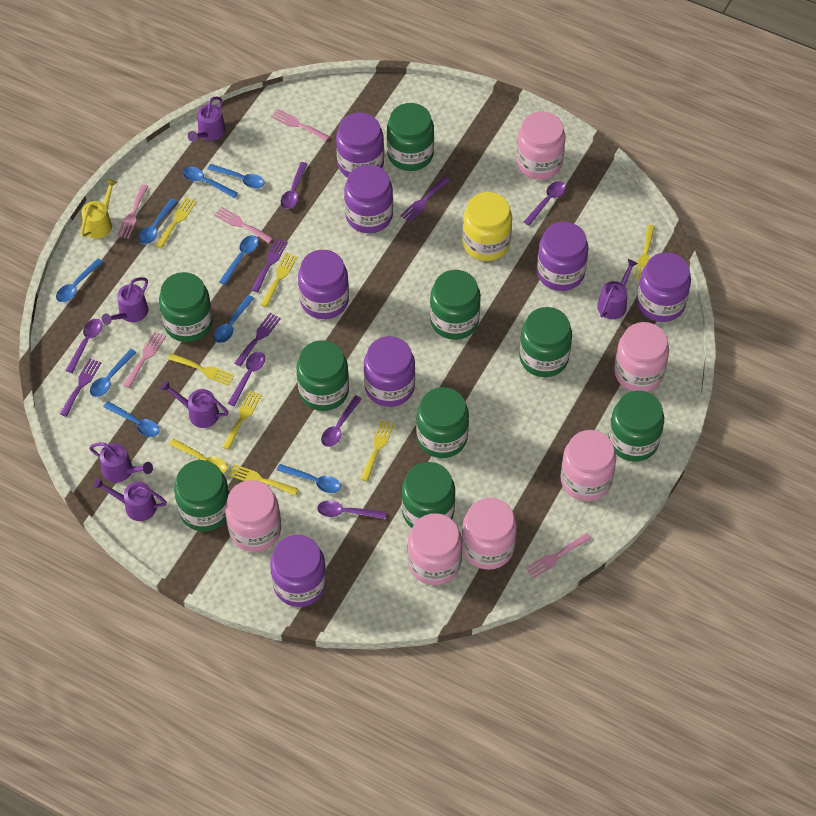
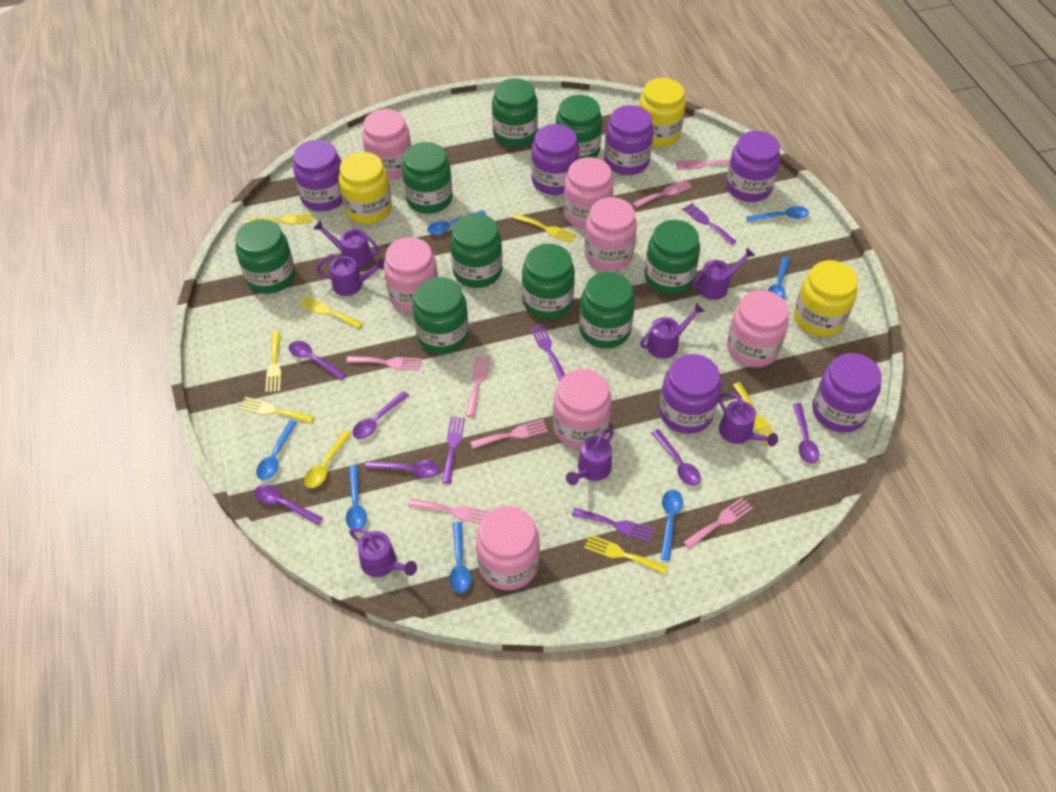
blue spoon: 9 -> 7
pink fork: 5 -> 7
pink jar: 6 -> 7
purple jar: 7 -> 6
purple watering can: 6 -> 7
yellow jar: 1 -> 3
yellow watering can: 1 -> 0

